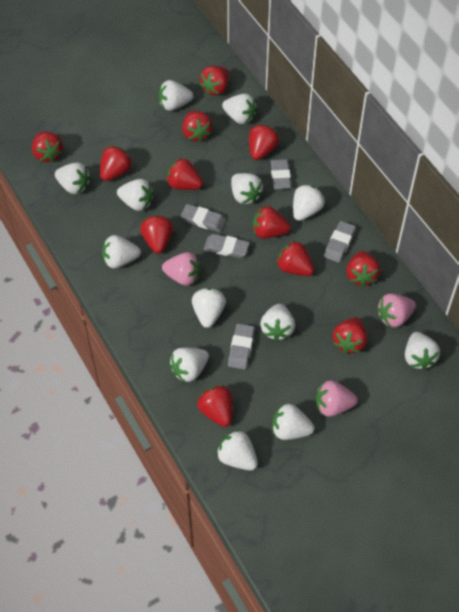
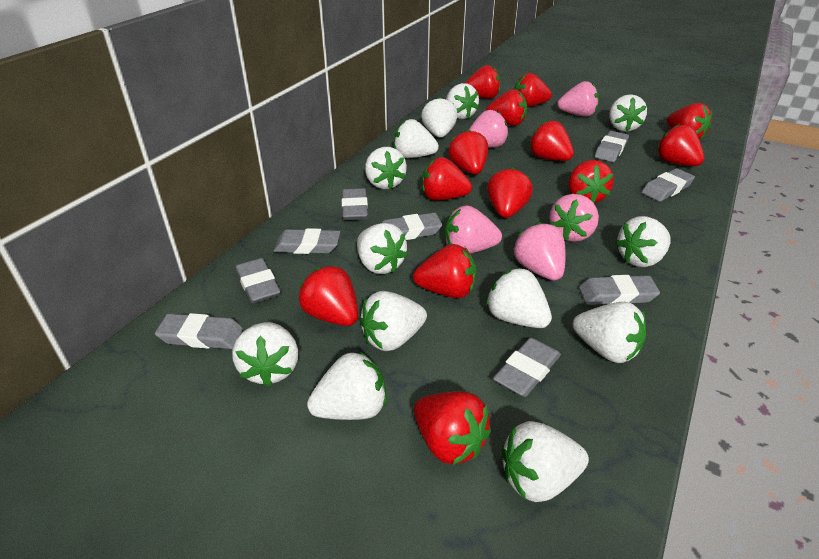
grey eraser: 5 -> 9
pink strawberry: 3 -> 5
red strawberry: 12 -> 13

